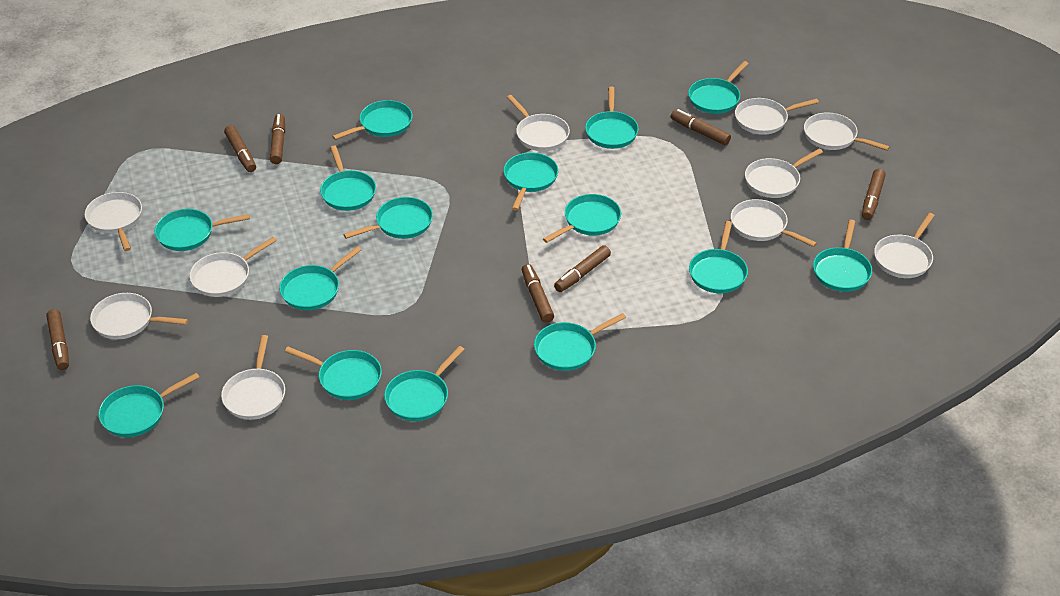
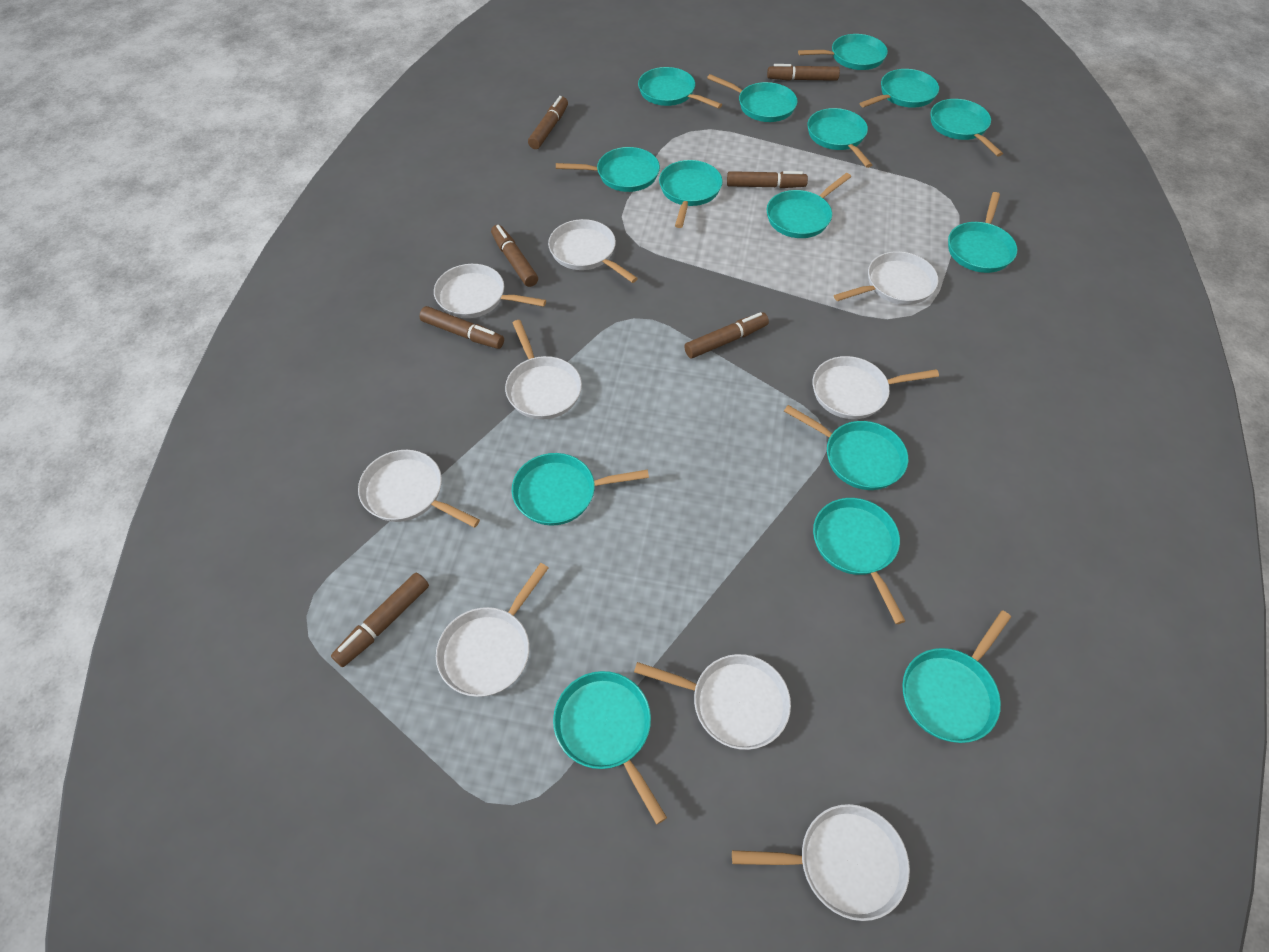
white pan: 10 -> 9

